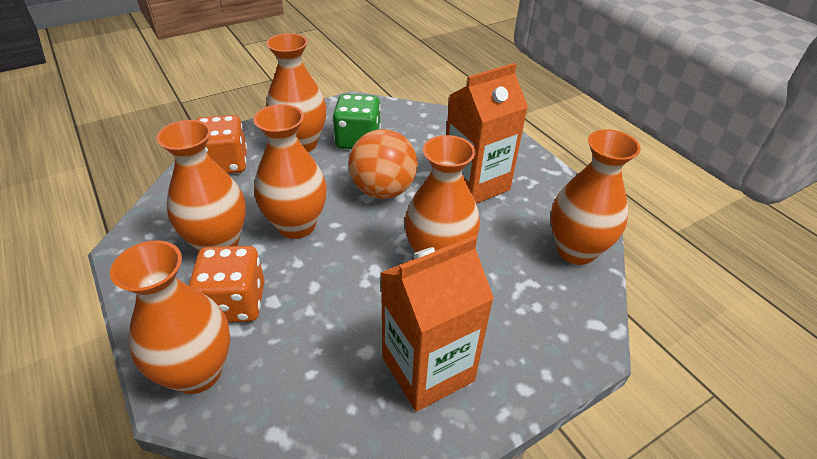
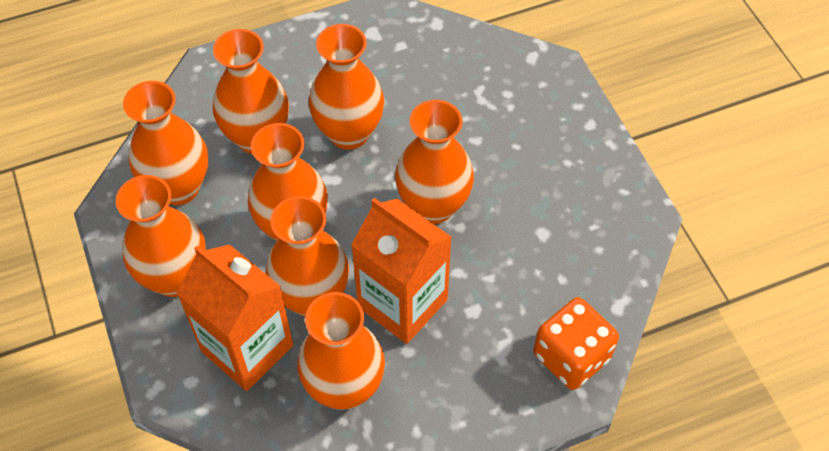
green dice: 1 -> 0
orange ball: 1 -> 0
orange dice: 2 -> 1
orange vase: 6 -> 8

